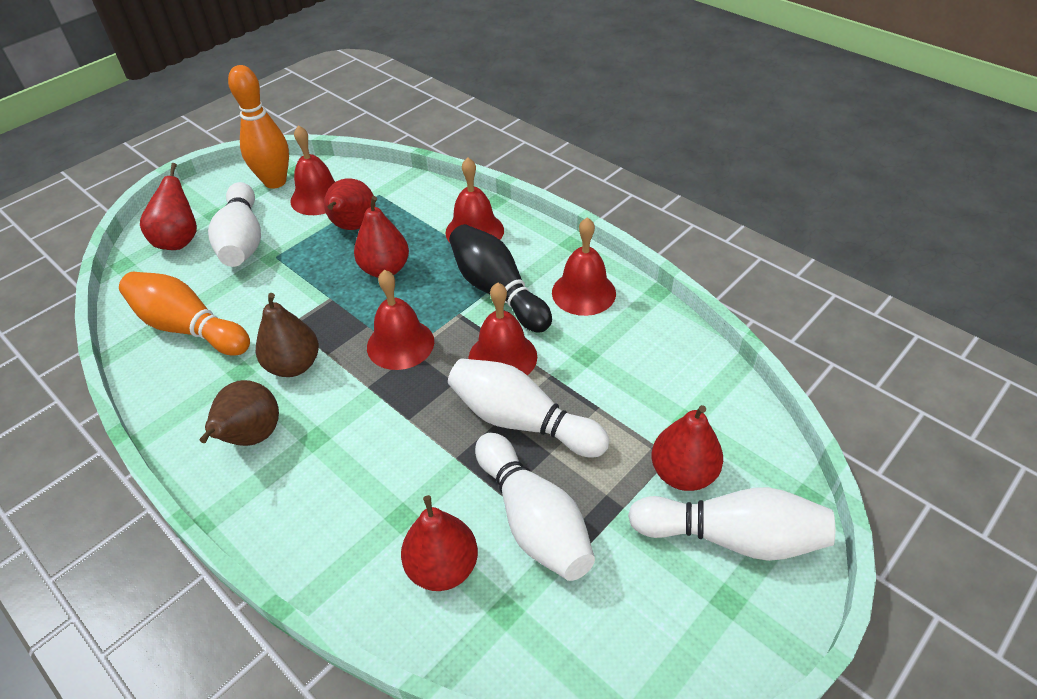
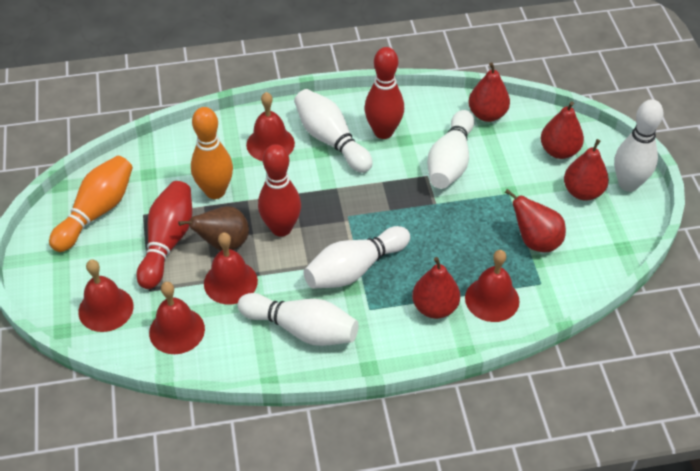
black bowling pin: 1 -> 0
brown pear: 2 -> 1
red bowling pin: 0 -> 3
white bowling pin: 4 -> 5

